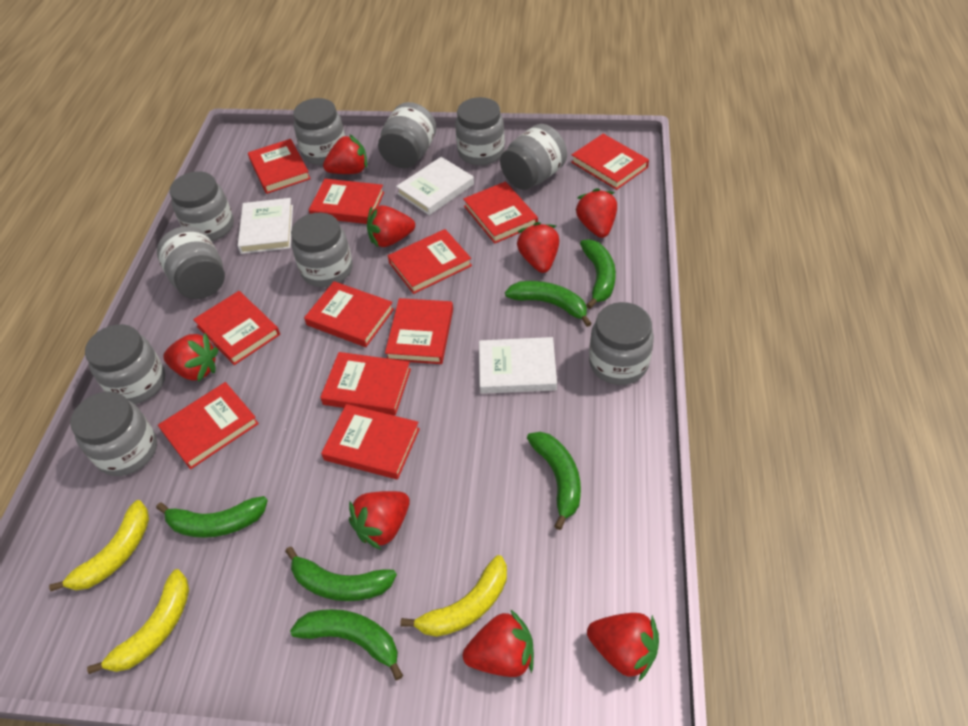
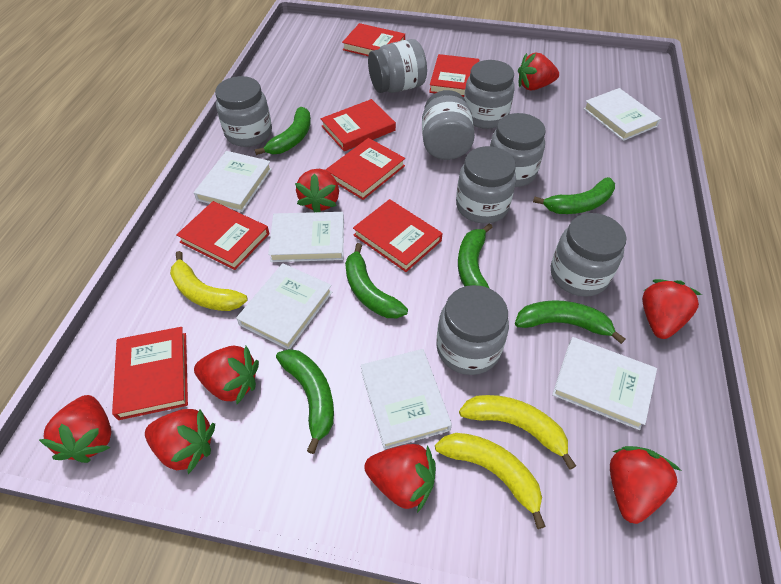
grey jar: 10 -> 8
red book: 11 -> 7
white book: 3 -> 6

